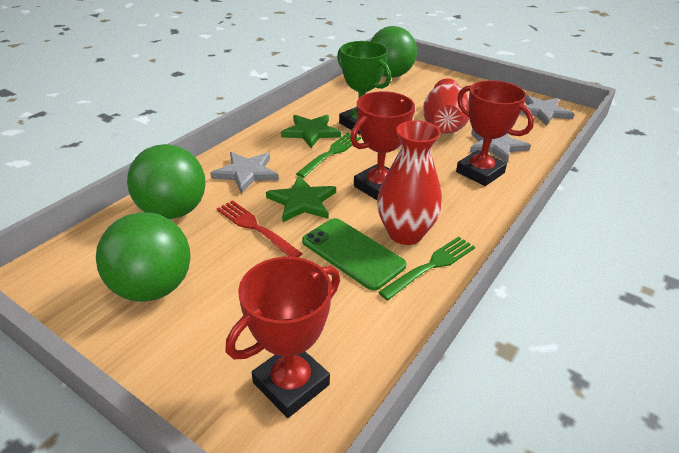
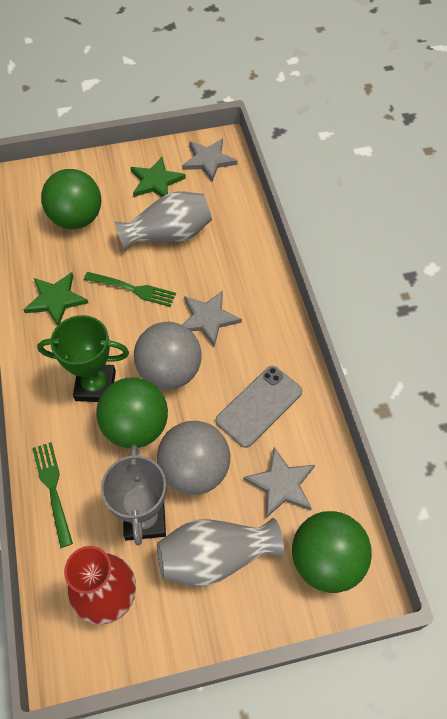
green phone: 1 -> 0
grey ball: 0 -> 2
grey phone: 0 -> 1
grey trophy: 0 -> 1
grey vase: 0 -> 2
red fork: 1 -> 0
red trophy: 3 -> 0
red vase: 2 -> 1

